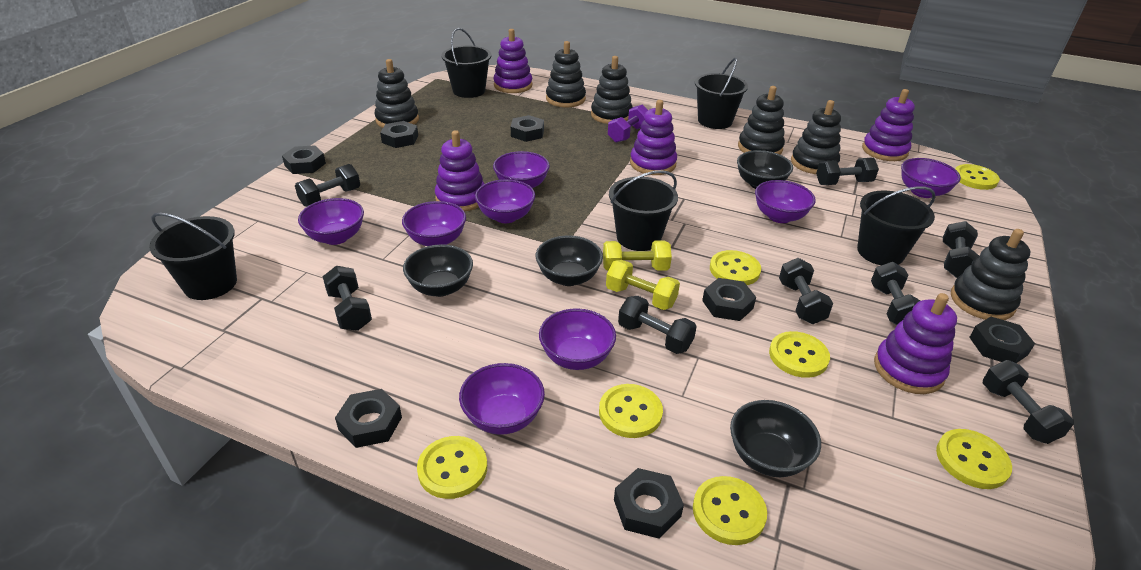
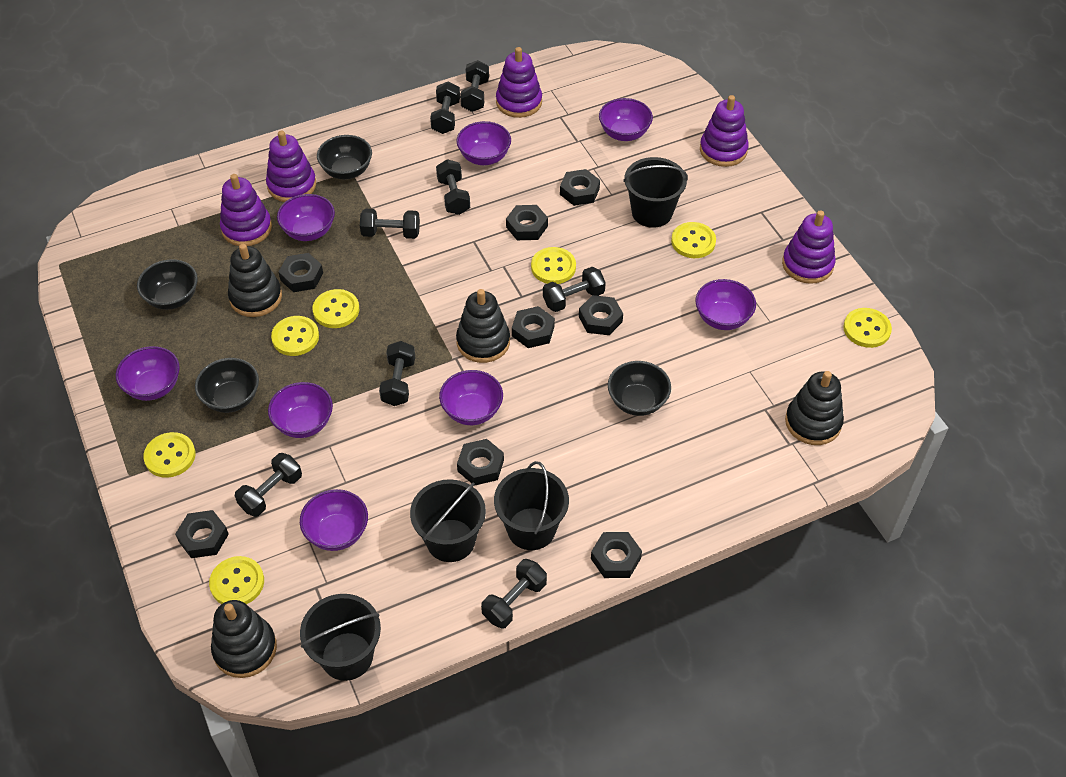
black bucket: 5 -> 4
black nut: 7 -> 8
black stacking toy: 6 -> 4
purple dumbbell: 1 -> 0
yellow dumbbell: 2 -> 0

